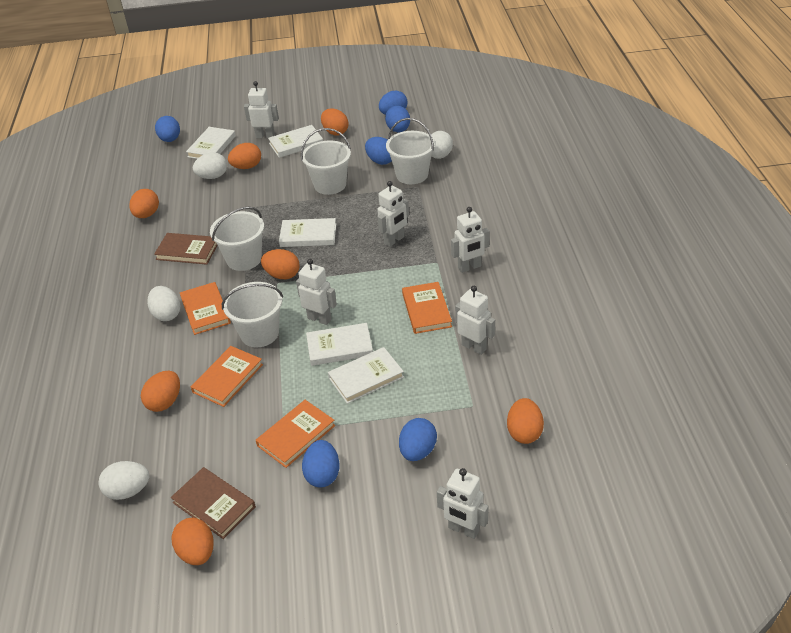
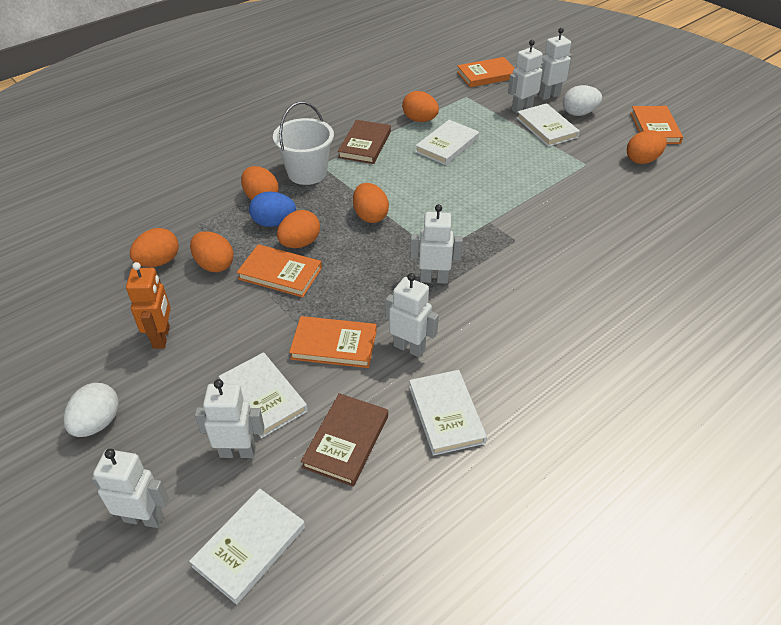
blue egg: 6 -> 1
orange robot: 0 -> 1
white bucket: 4 -> 1
white egg: 4 -> 2

